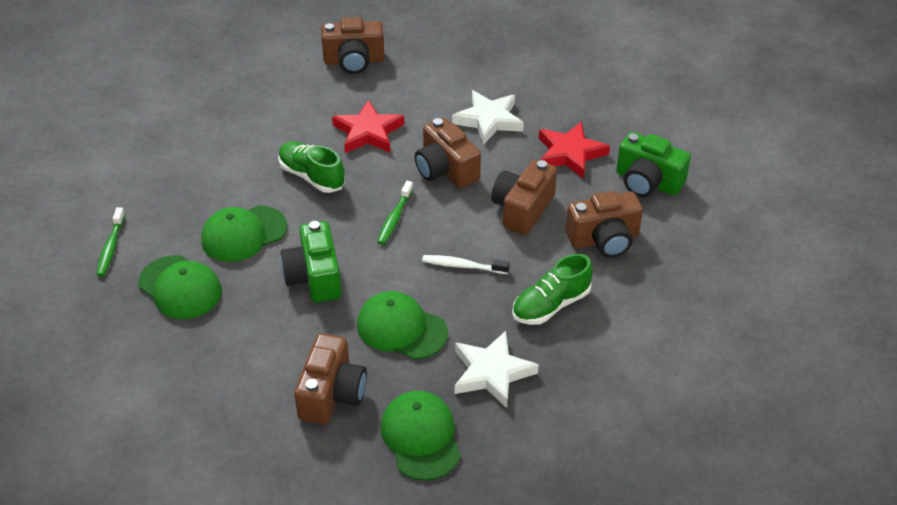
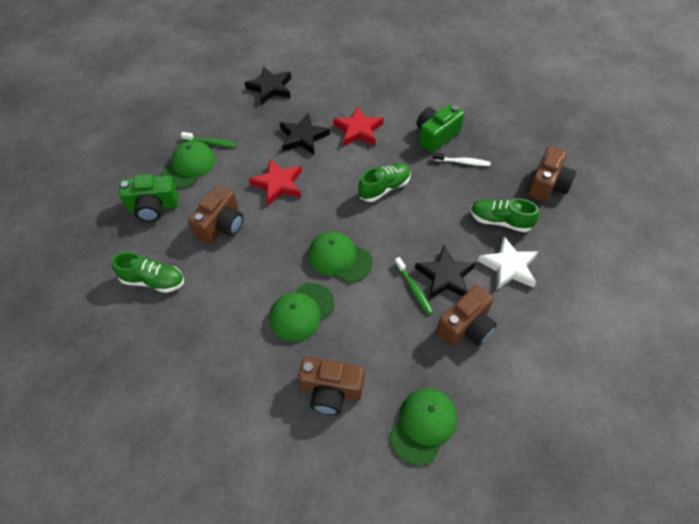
black star: 0 -> 3
brown camera: 5 -> 4
green shoe: 2 -> 3
white star: 2 -> 1

